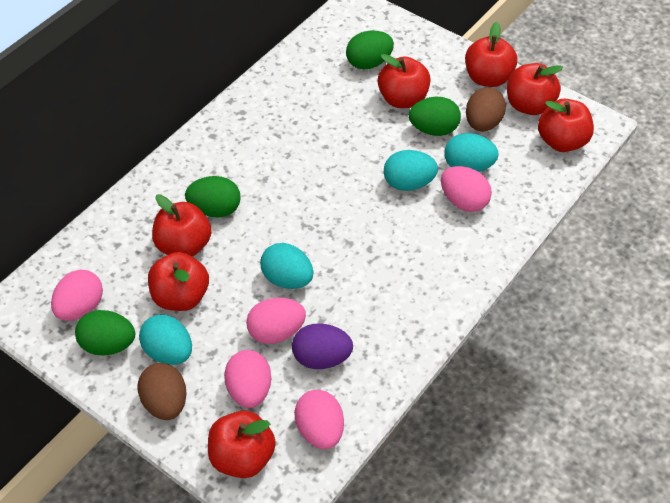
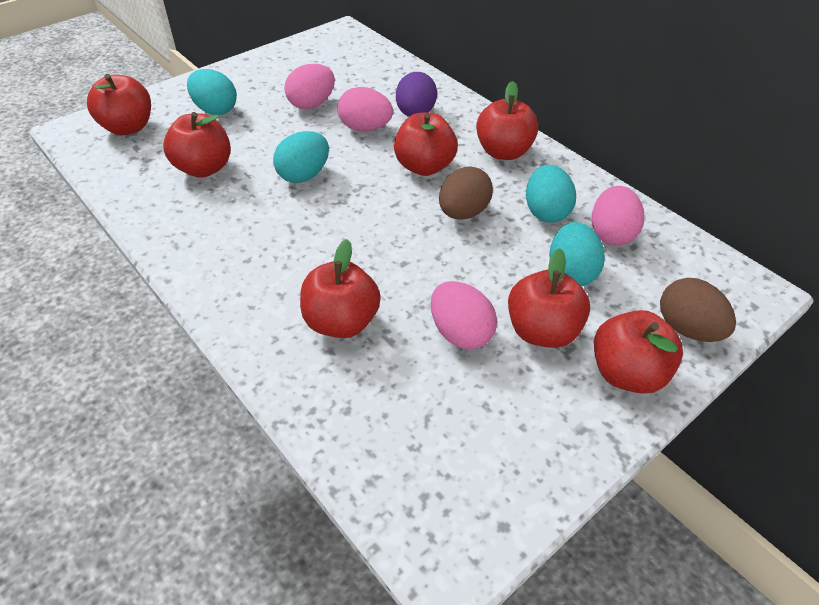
green egg: 4 -> 0
pink egg: 5 -> 4

